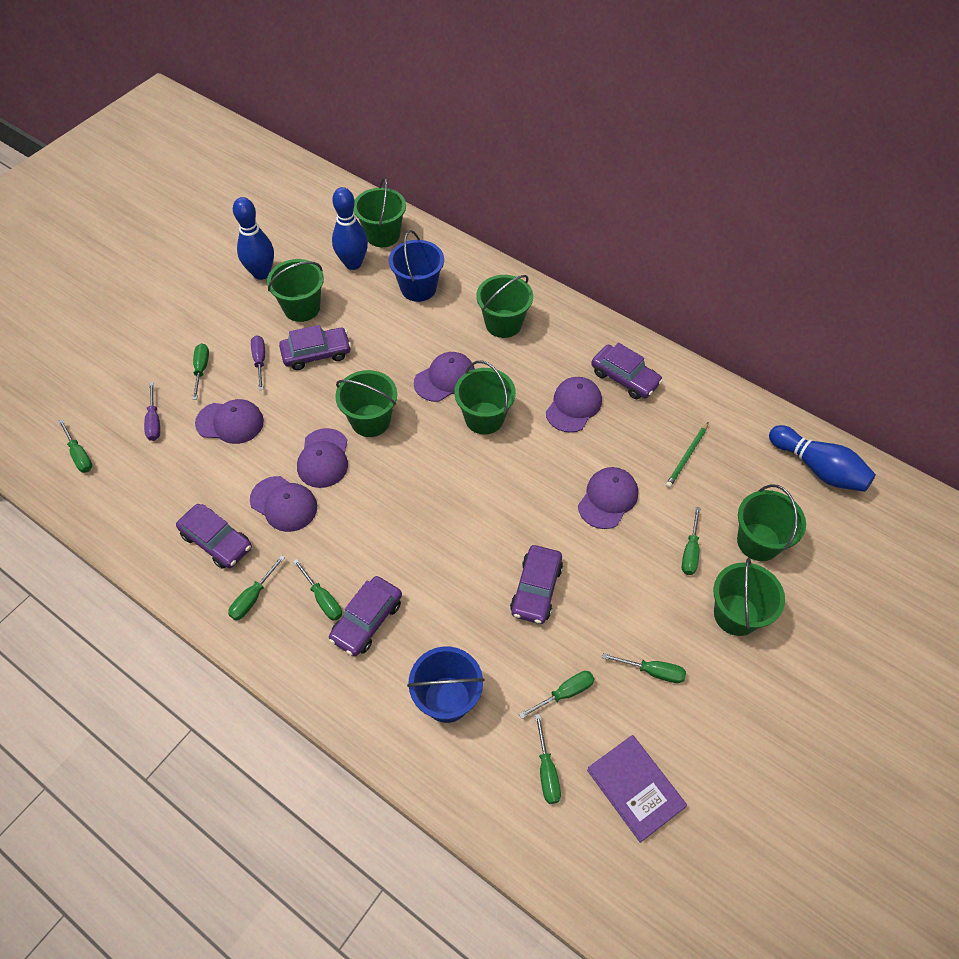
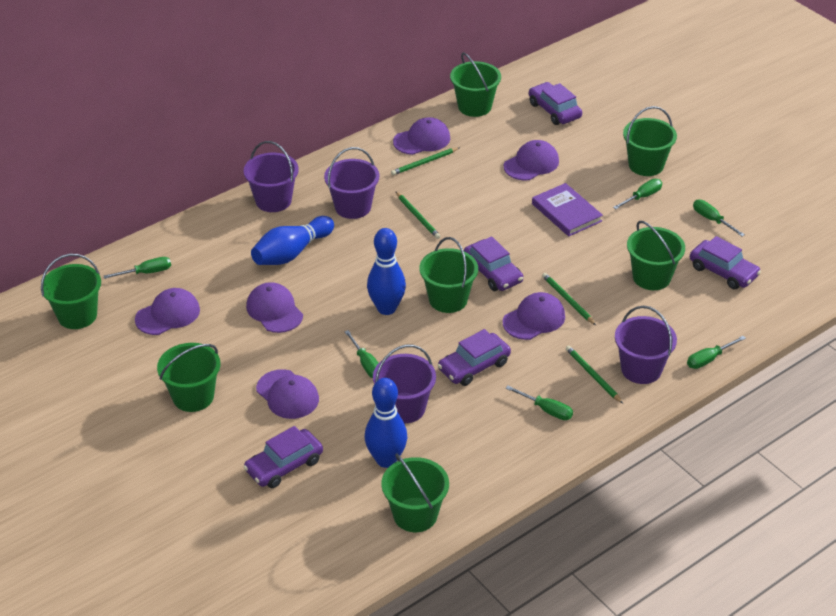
blue bucket: 2 -> 0
green pencil: 1 -> 4
green screwdriver: 8 -> 6
purple bucket: 0 -> 4
purple screwdriver: 2 -> 0

